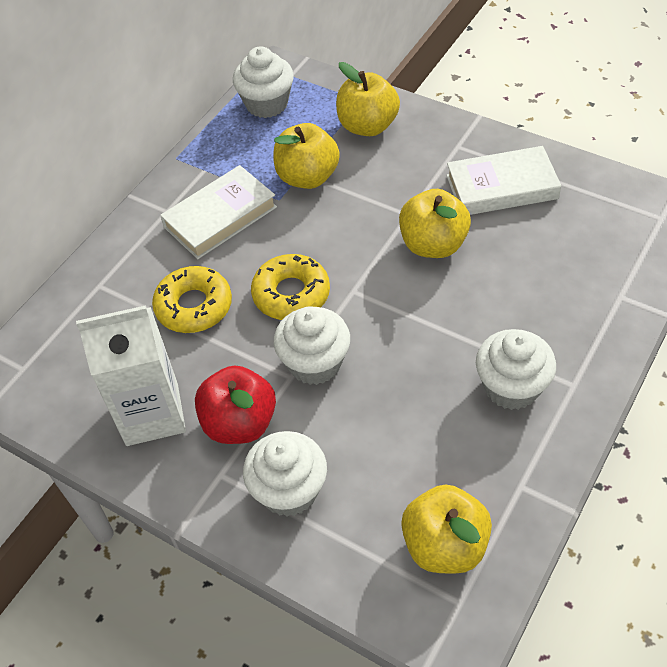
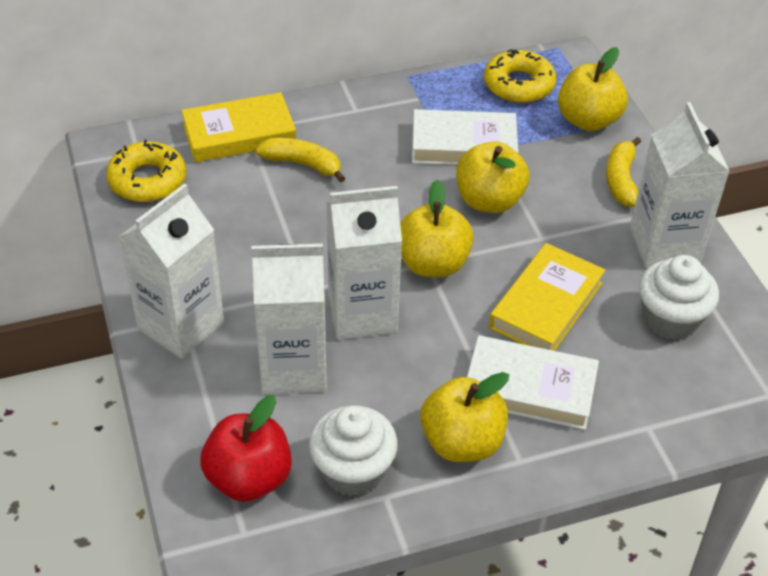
white carton: 1 -> 4
white cupcake: 4 -> 2
yellow banana: 0 -> 2
yellow book: 0 -> 2

